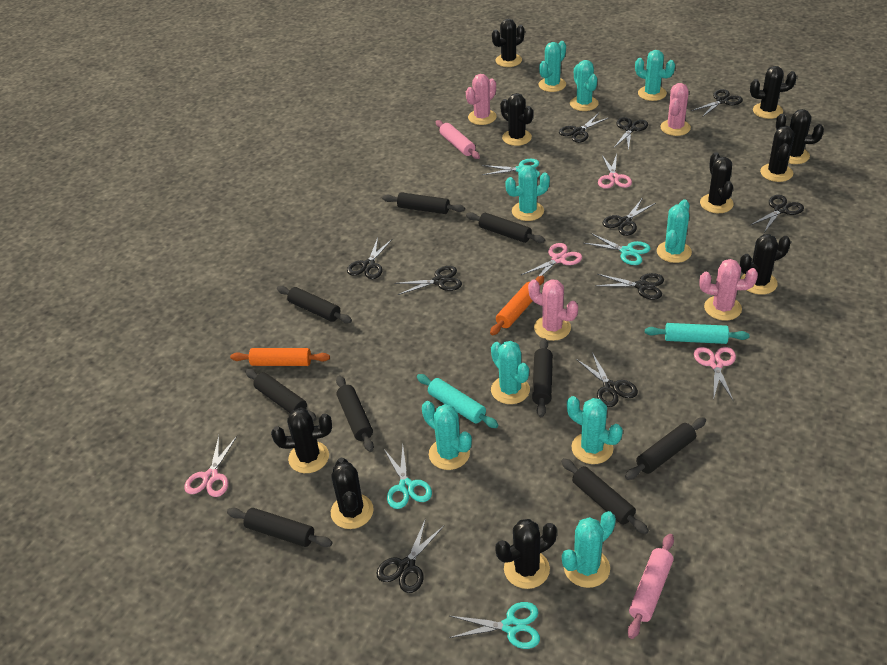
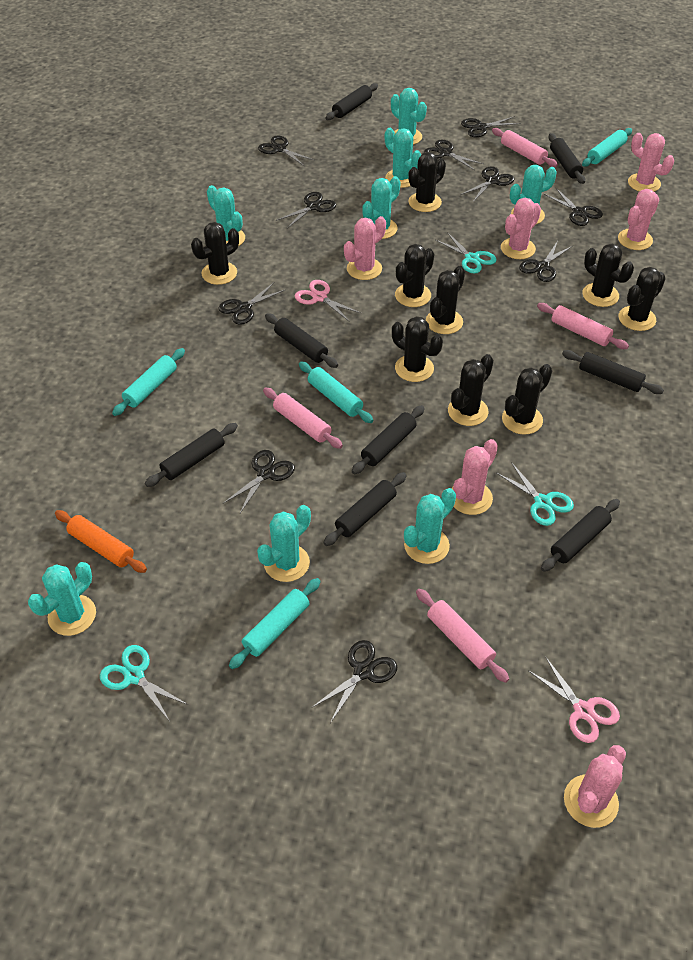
black cactus: 10 -> 9
black rolling pin: 9 -> 8
orange rolling pin: 2 -> 1
pink cactus: 4 -> 6
pink rolling pin: 2 -> 4
pink scissors: 4 -> 2
turquoise cactus: 9 -> 8
turquoise rolling pin: 2 -> 4
turquoise scissors: 4 -> 3

